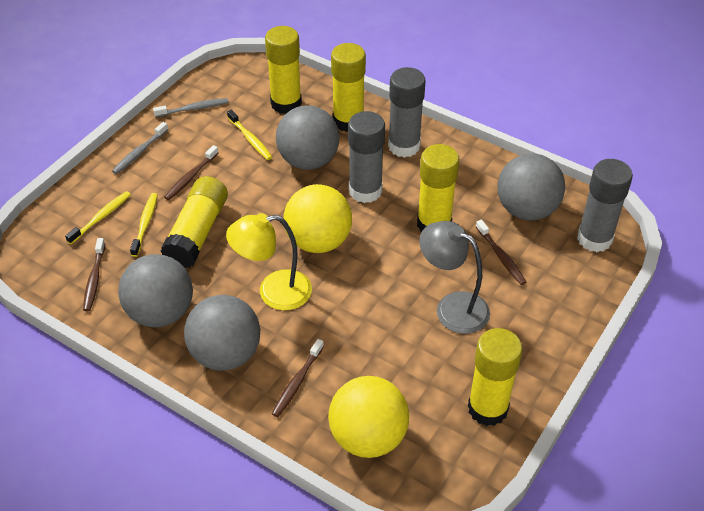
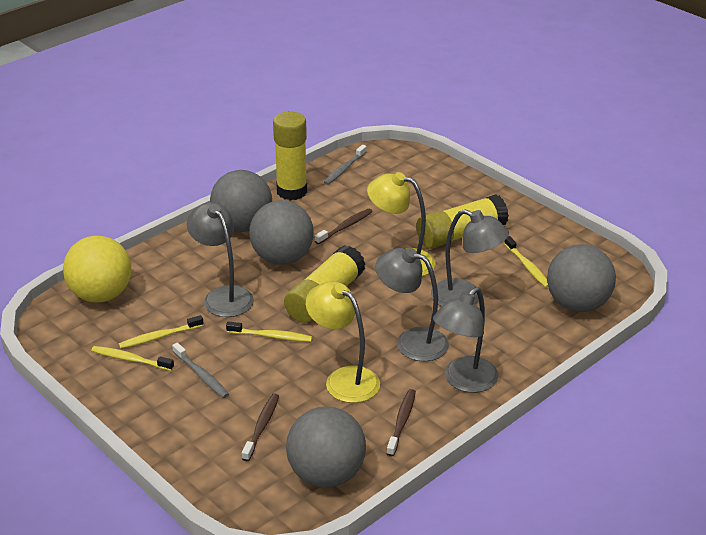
brown toothbrush: 4 -> 3
grey glue stick: 3 -> 0
grey lamp: 1 -> 4
yellow ball: 2 -> 1
yellow glue stick: 5 -> 3
yellow lamp: 1 -> 2
yellow toothbrush: 3 -> 4

